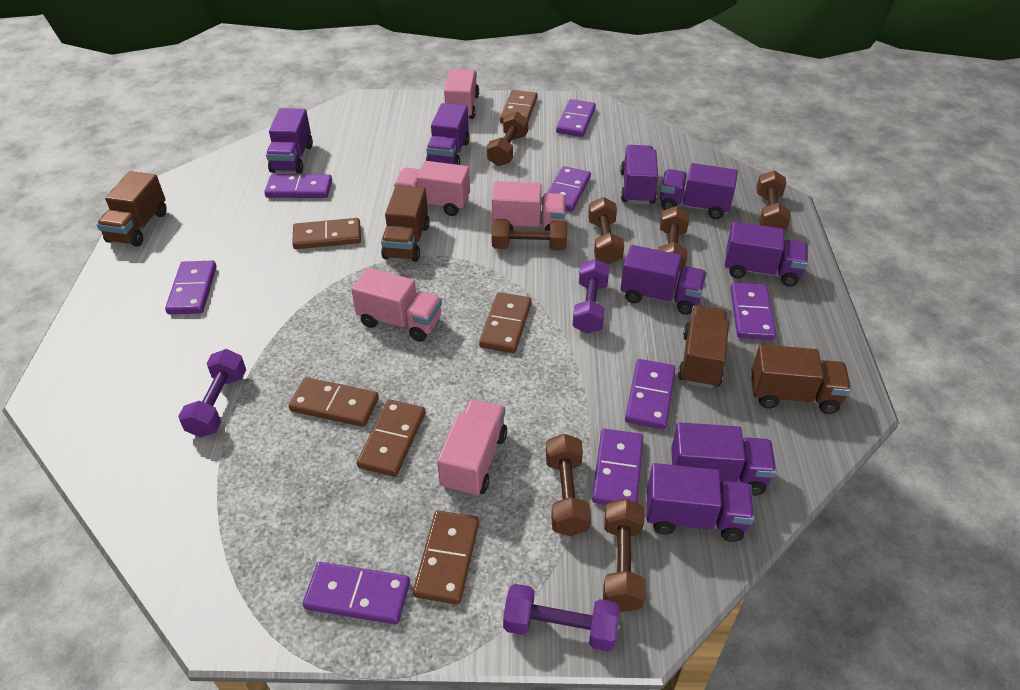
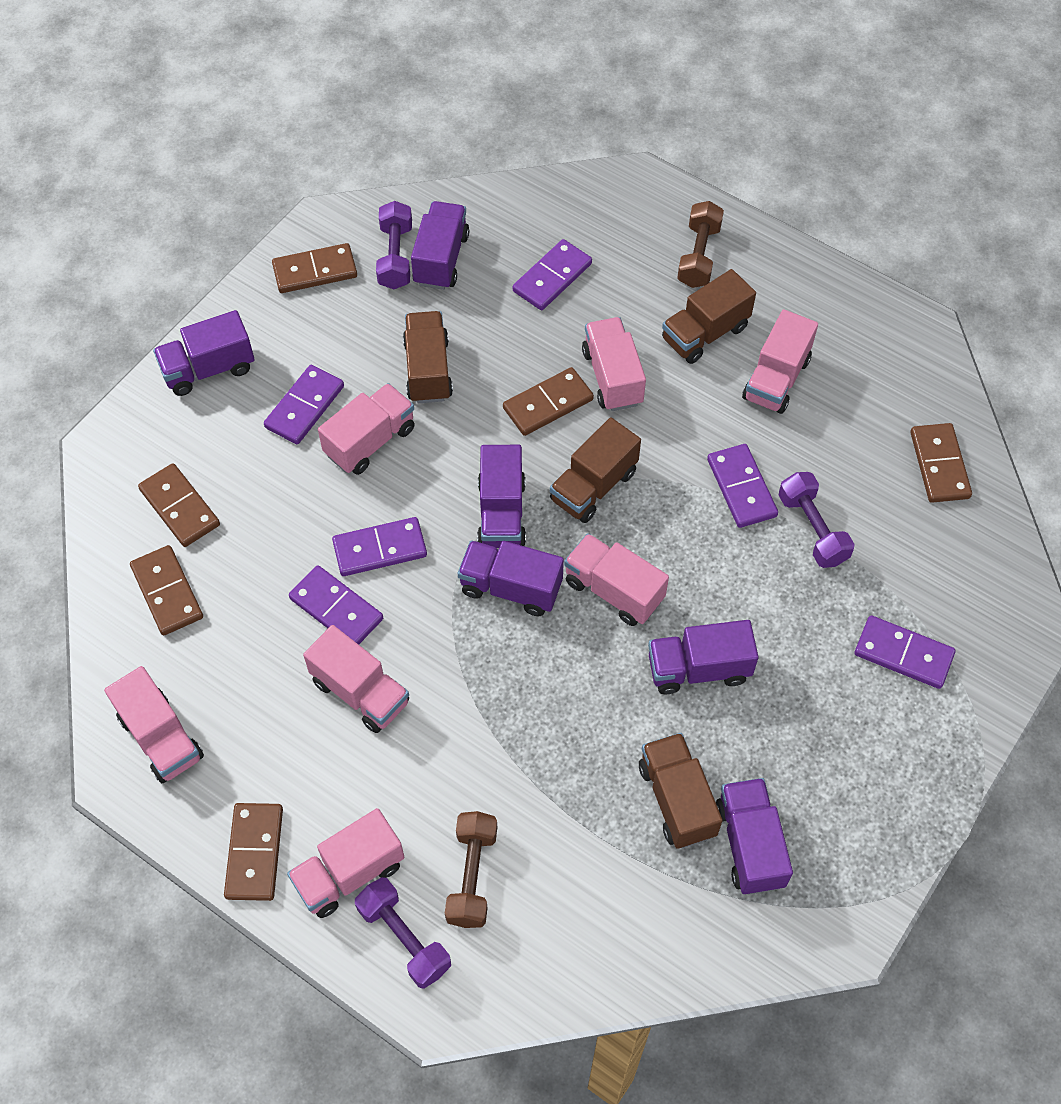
brown dumbbell: 7 -> 2
pink truck: 5 -> 7
purple domino: 8 -> 6
purple truck: 8 -> 6

